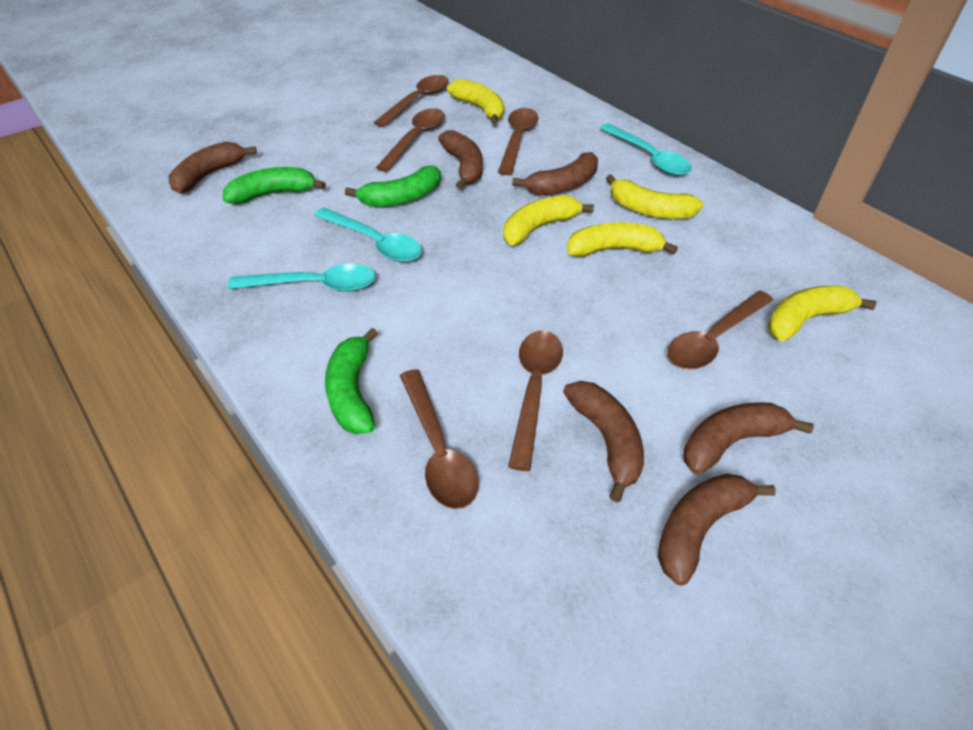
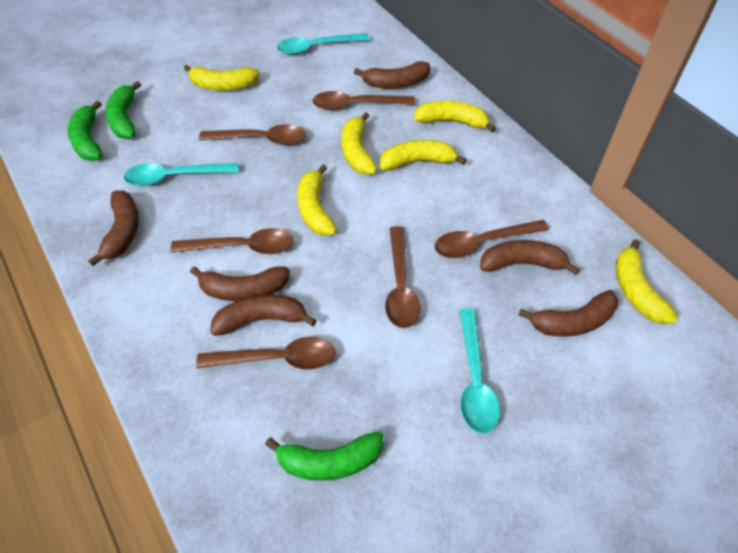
yellow banana: 5 -> 6

